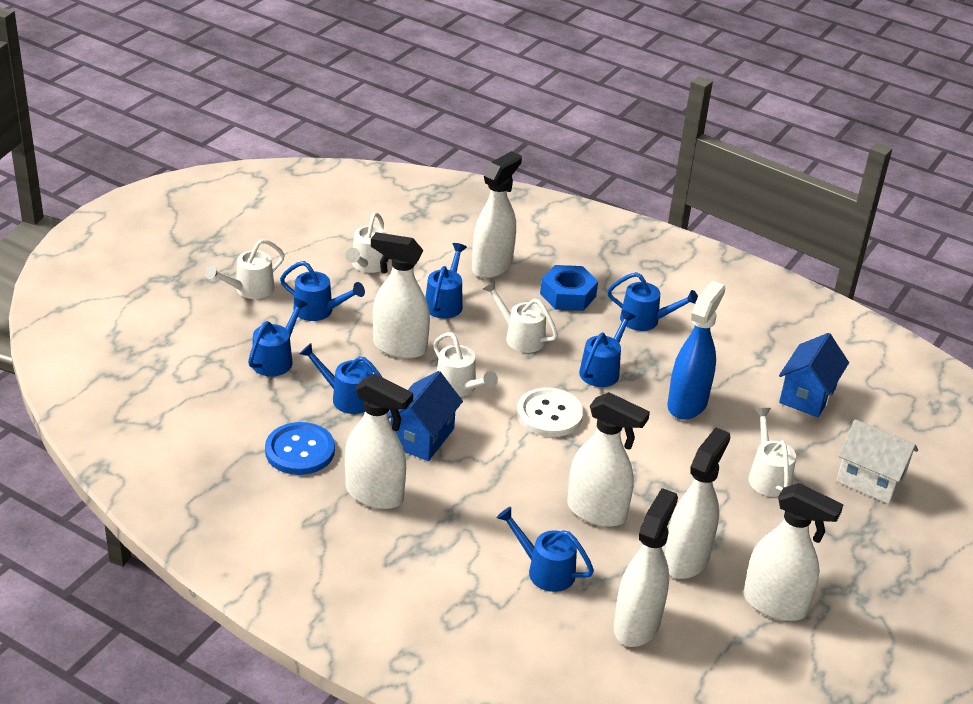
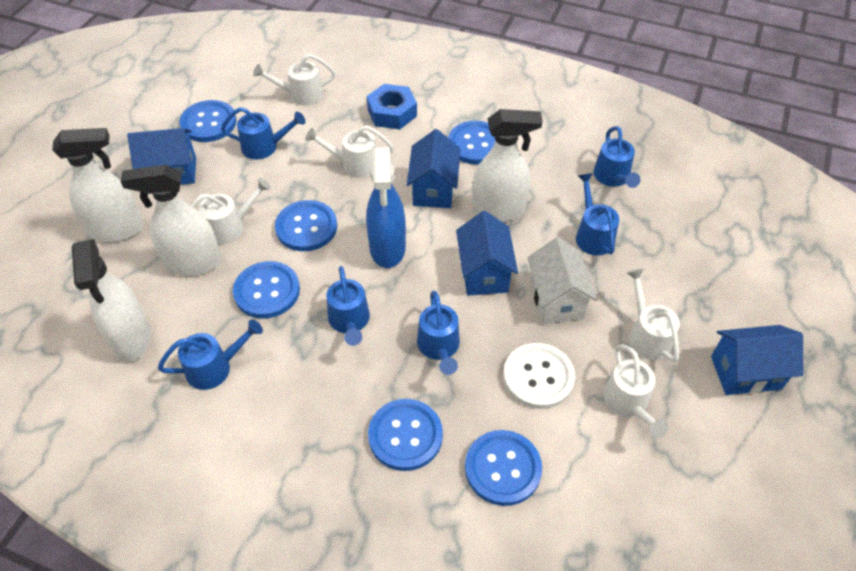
blue button: 1 -> 6
blue house: 2 -> 4
blue watering can: 7 -> 6
white spray bottle: 7 -> 4

